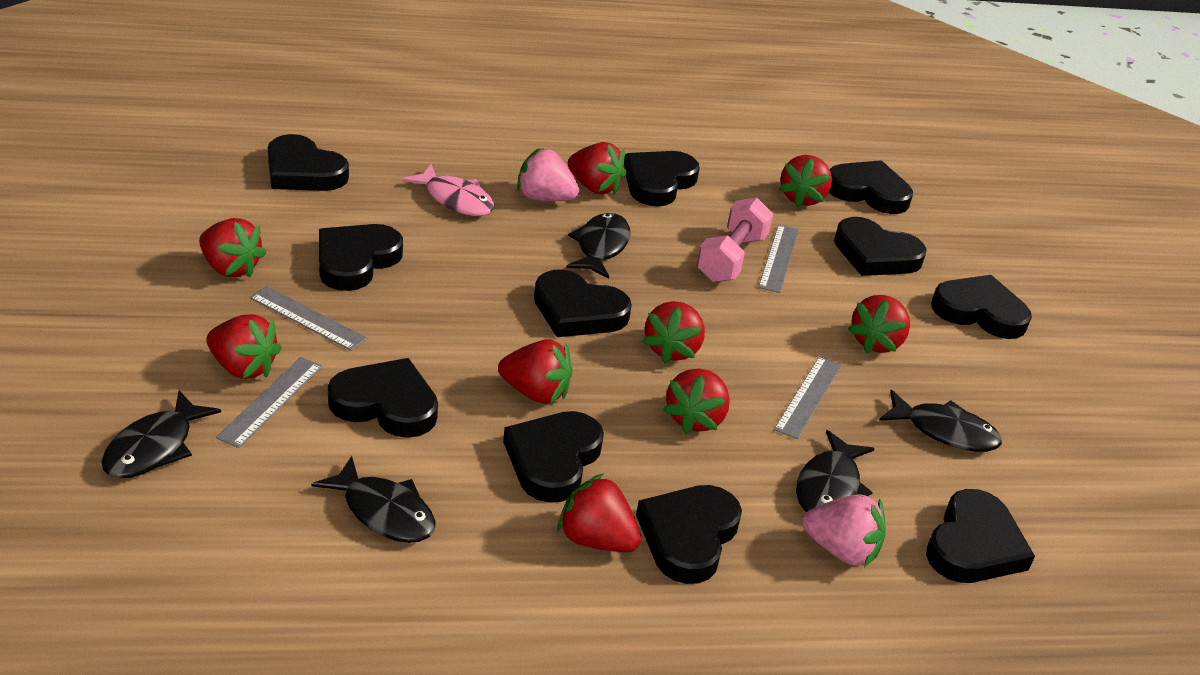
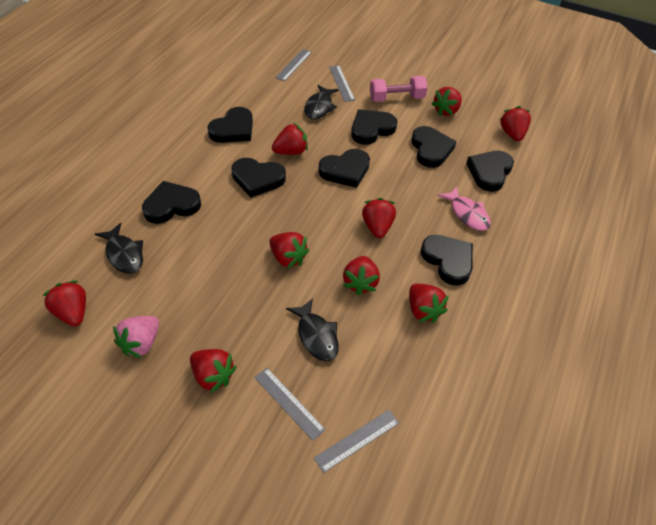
black fish: 5 -> 3
black heart: 11 -> 8
pink strawberry: 2 -> 1

